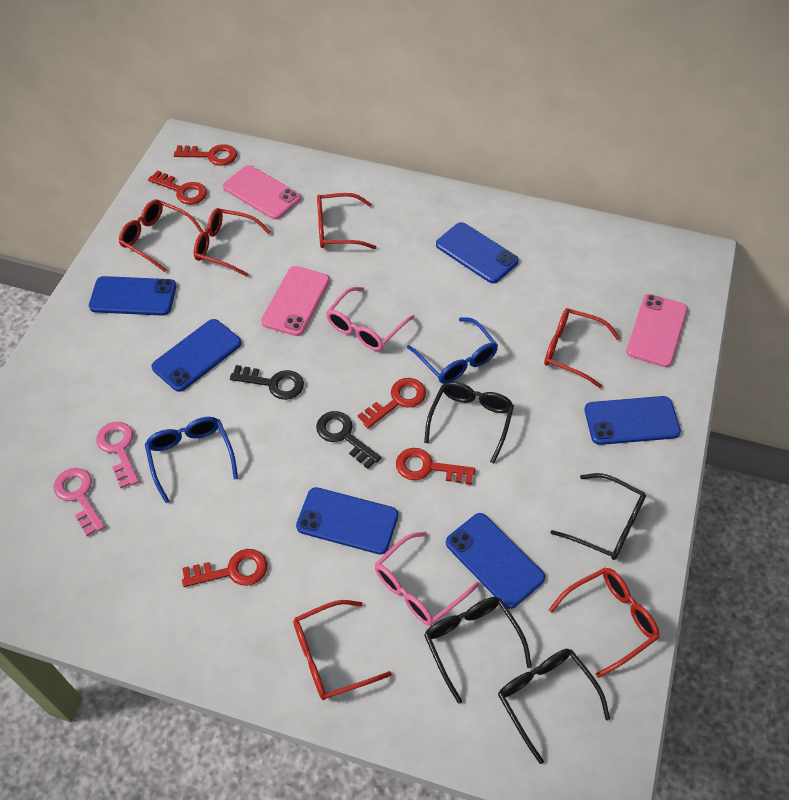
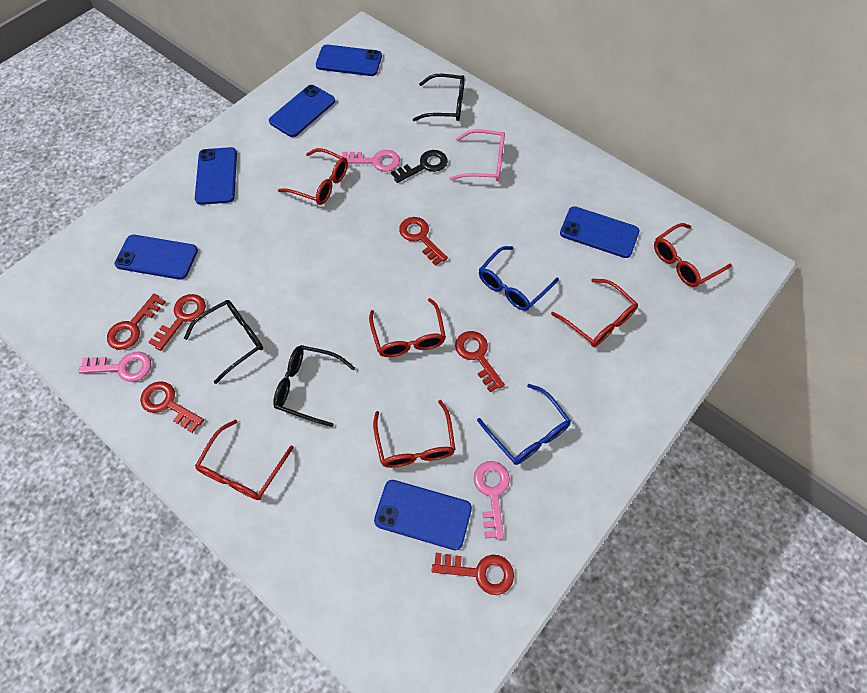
black glasses: 4 -> 3
black key: 2 -> 1
pink glasses: 2 -> 1
pink key: 2 -> 3
pink phone: 3 -> 0
red key: 5 -> 6

